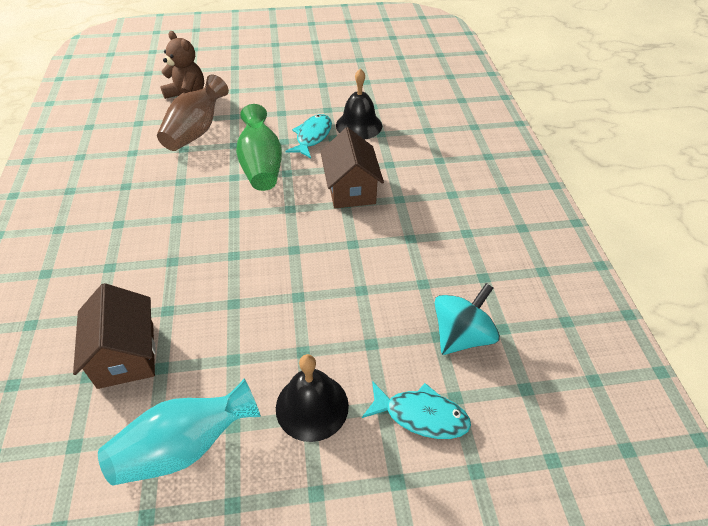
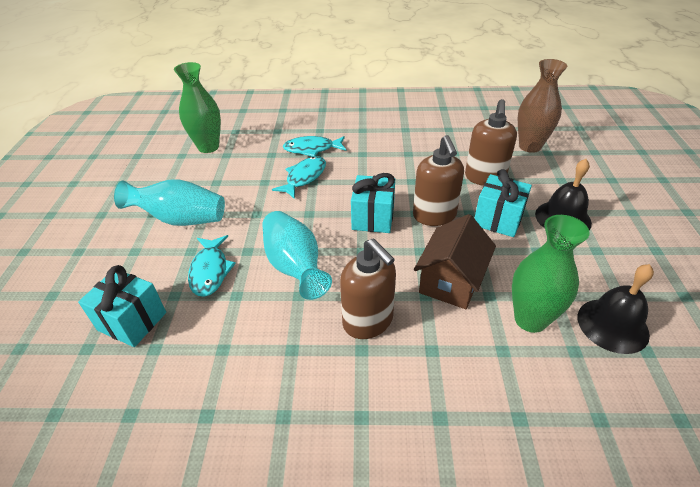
brown house: 2 -> 1
brown soap dispenser: 0 -> 3
brown teddy bear: 1 -> 0
green vase: 1 -> 2
turquoise fish: 2 -> 3
turquoise gift: 0 -> 3
turquoise spinning top: 1 -> 0
turquoise vase: 1 -> 2

